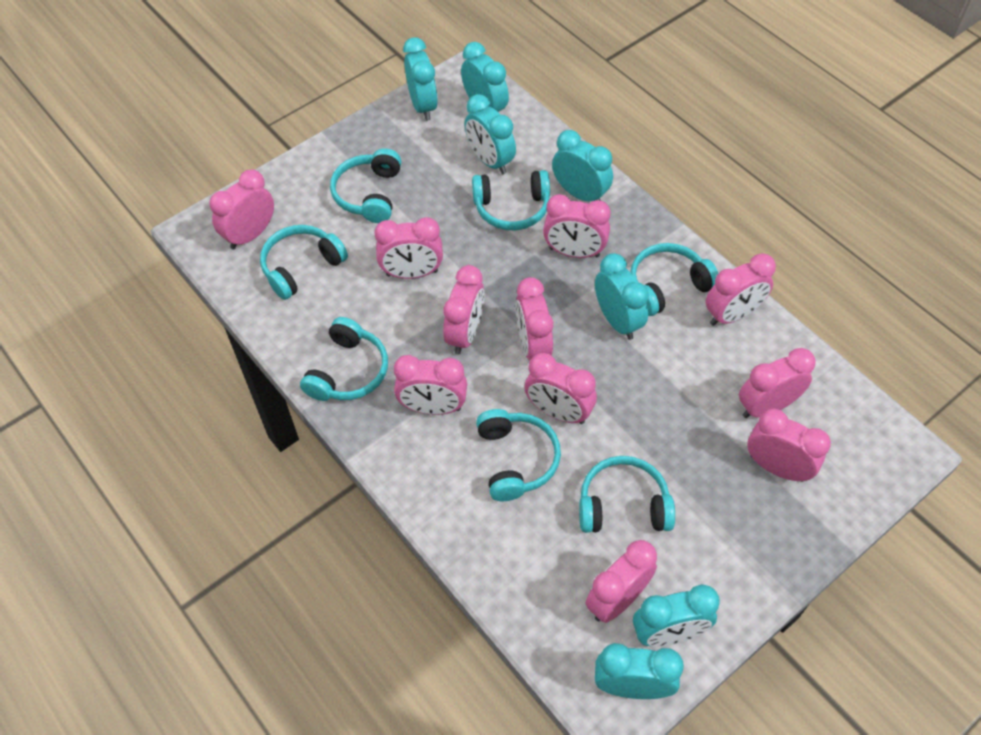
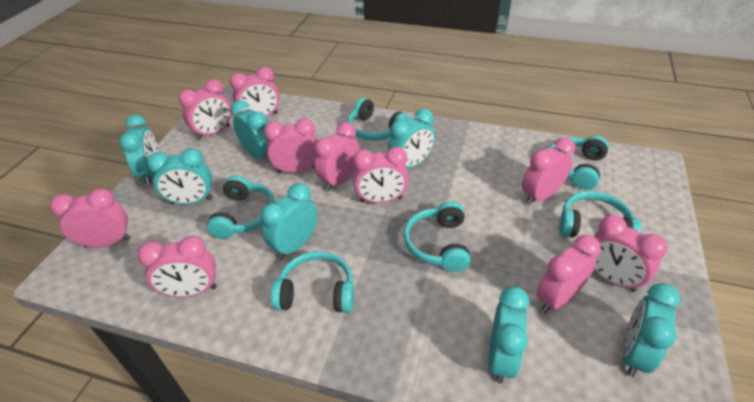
pink clock: 11 -> 10
turquoise headphones: 7 -> 6

